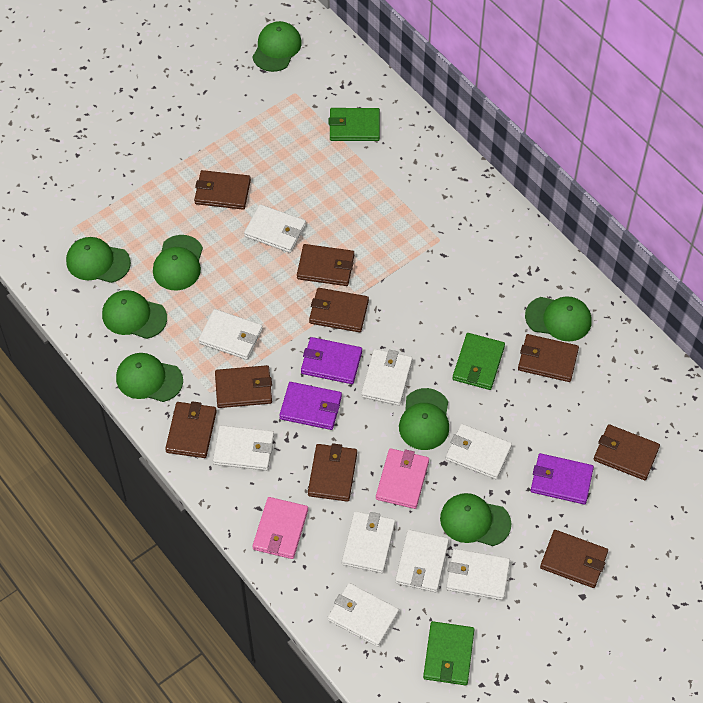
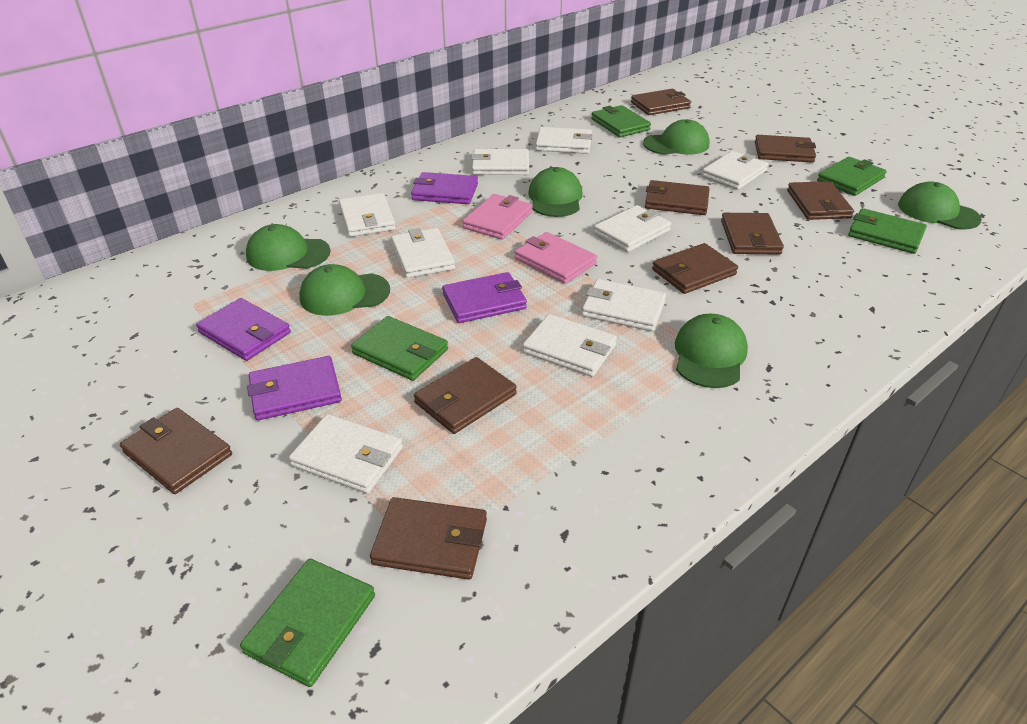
green cap: 8 -> 6
green wallet: 3 -> 5
purple wallet: 3 -> 4

